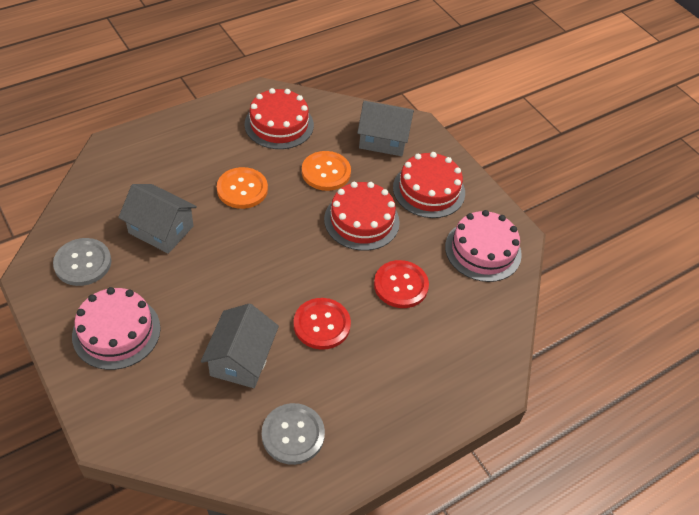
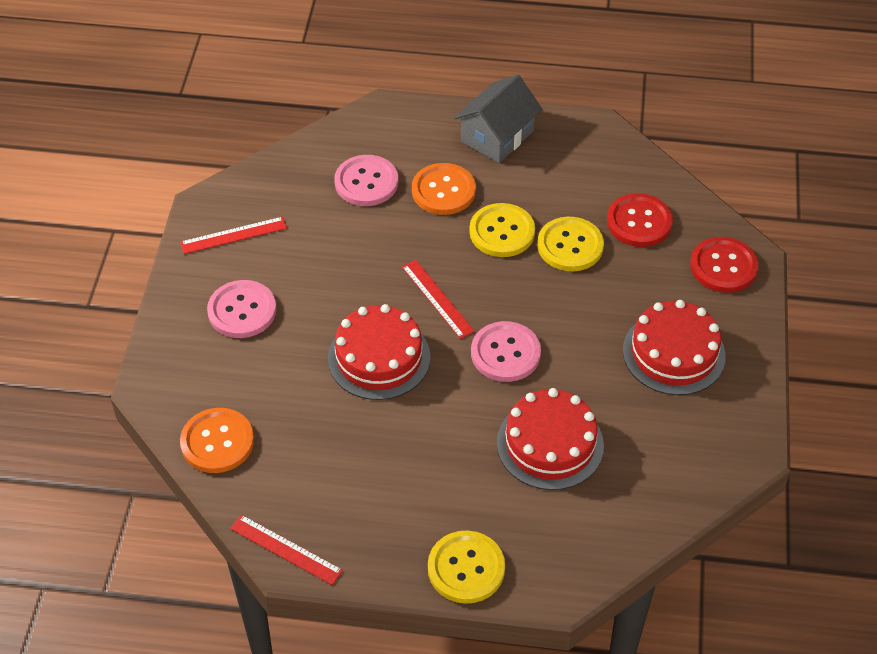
grey button: 2 -> 0
grey house: 3 -> 1
pink button: 0 -> 3
pink cake: 2 -> 0
red ruler: 0 -> 3
yellow button: 0 -> 3

